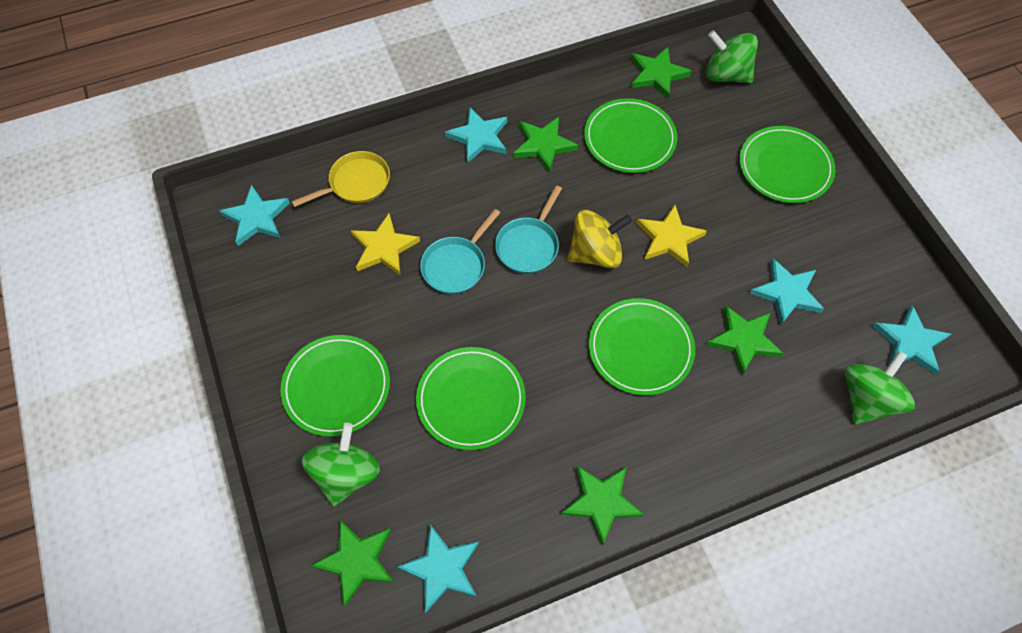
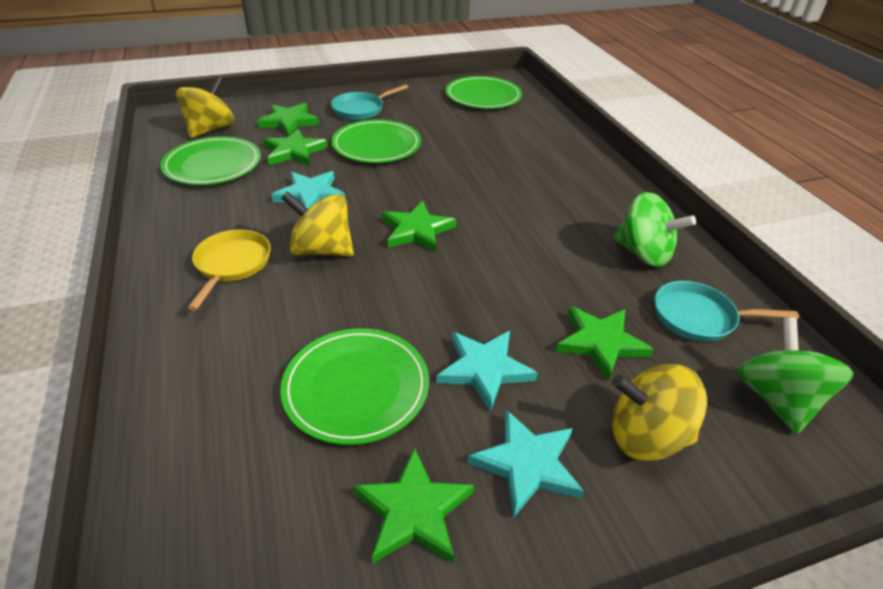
green plate: 5 -> 4
green spinning top: 3 -> 2
turquoise star: 5 -> 3
yellow spinning top: 1 -> 3
yellow star: 2 -> 0

